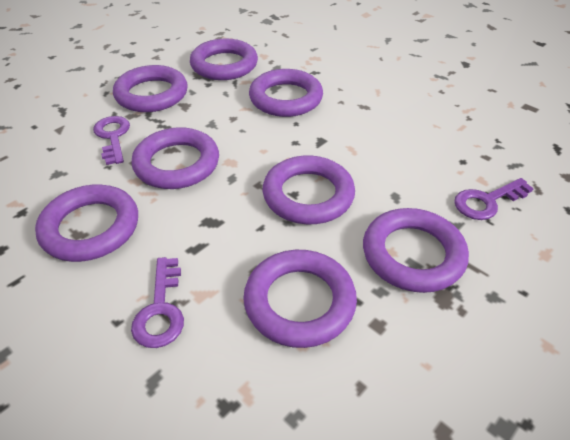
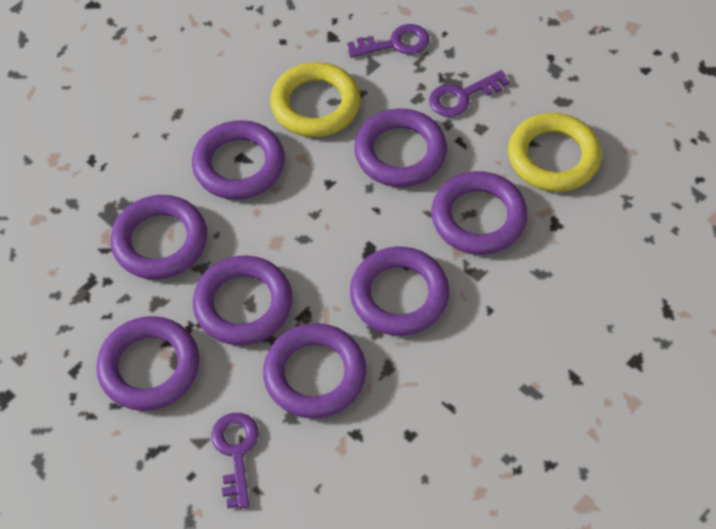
yellow ring: 0 -> 2

